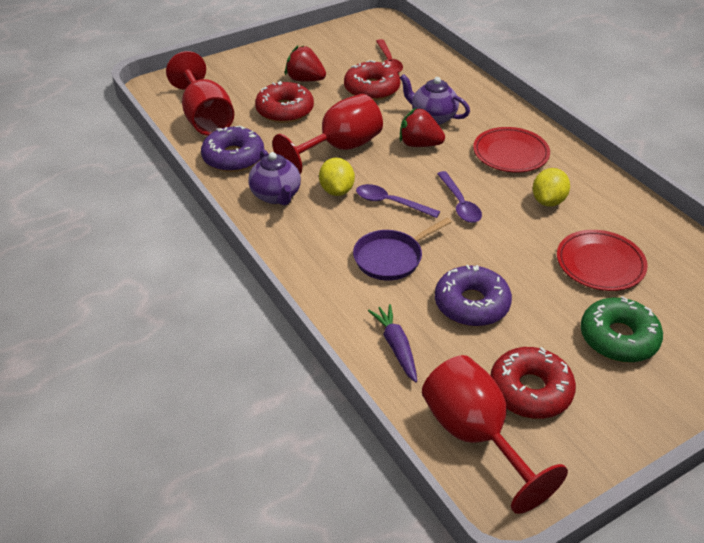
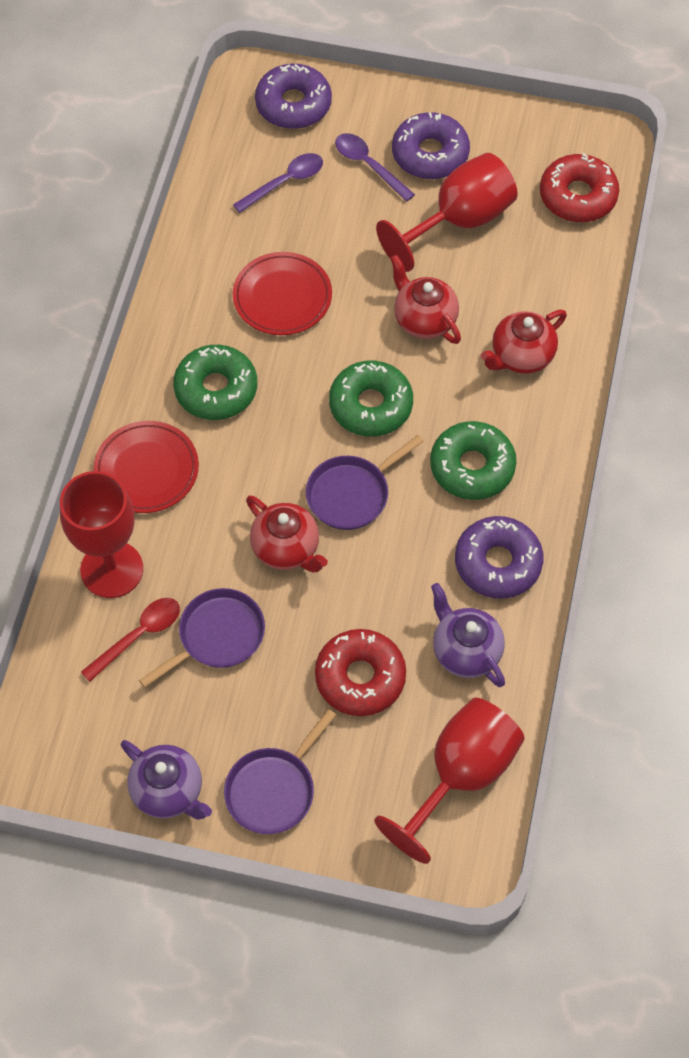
green donut: 1 -> 3
purple carrot: 1 -> 0
purple donut: 2 -> 3
purple pan: 1 -> 3
red donut: 3 -> 2
red strawberry: 2 -> 0
red teapot: 0 -> 3
yellow lemon: 2 -> 0

